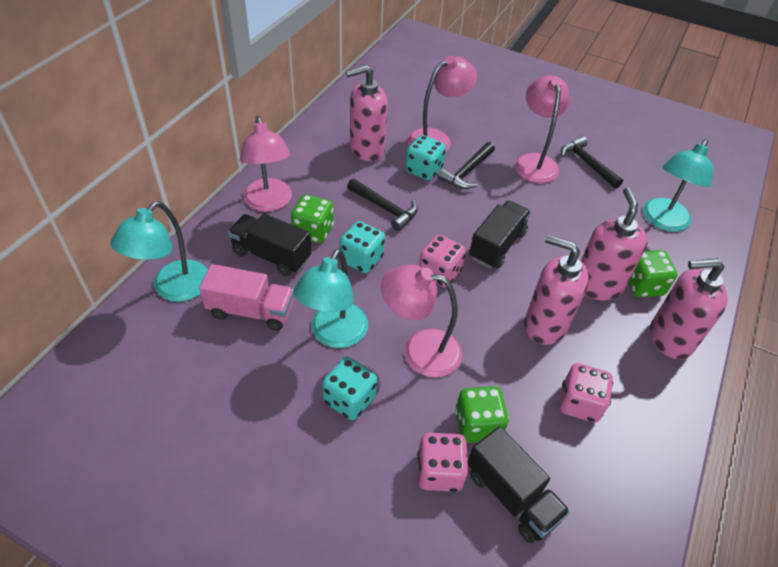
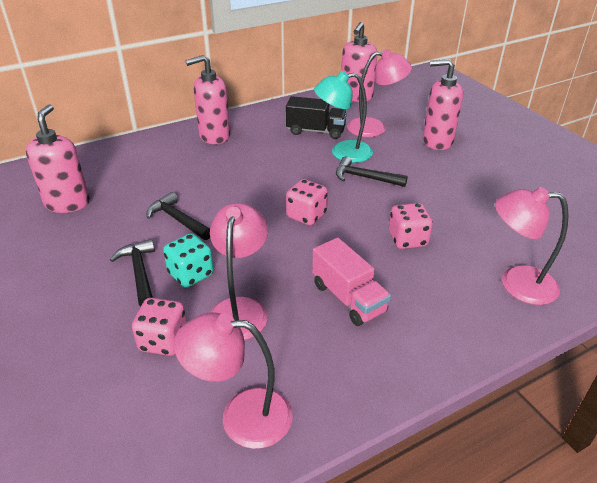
black truck: 3 -> 1
green dice: 3 -> 0
turquoise dice: 3 -> 1
turquoise lamp: 3 -> 1

